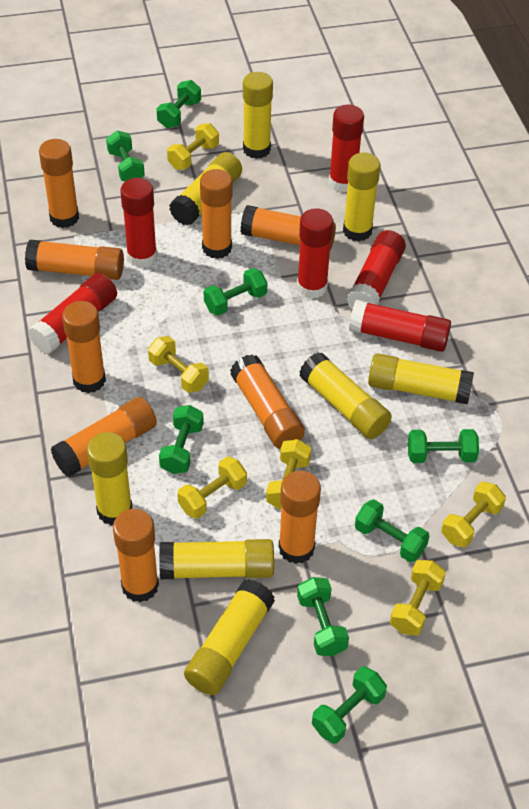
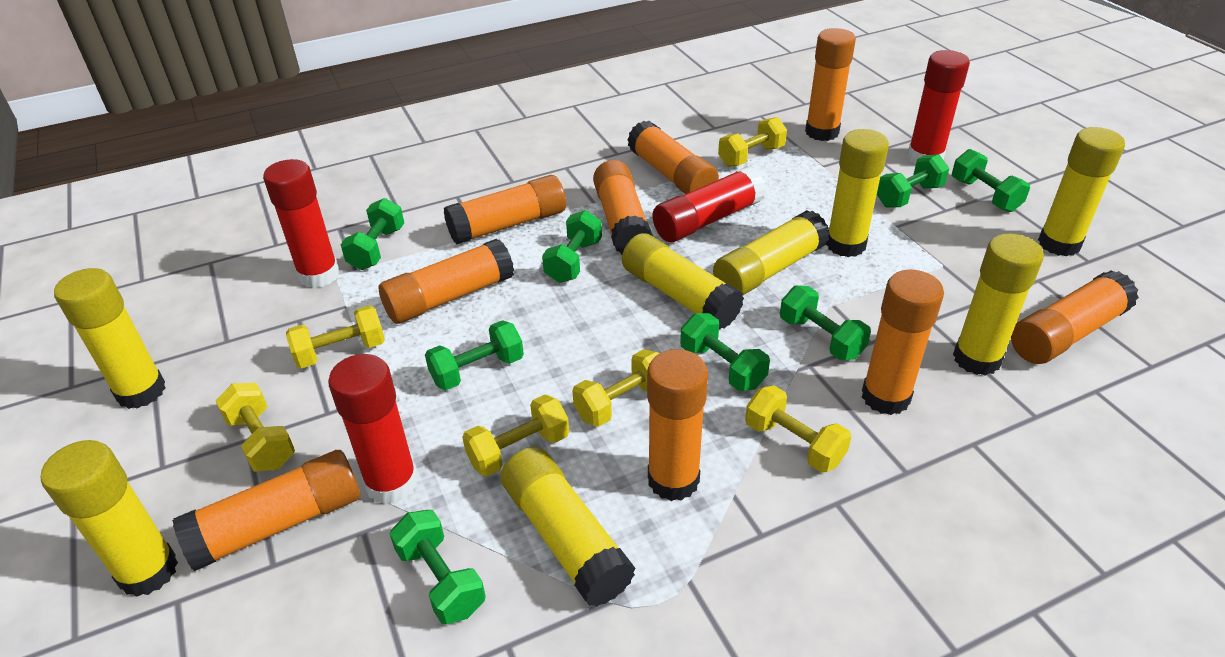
red glue stick: 6 -> 4

